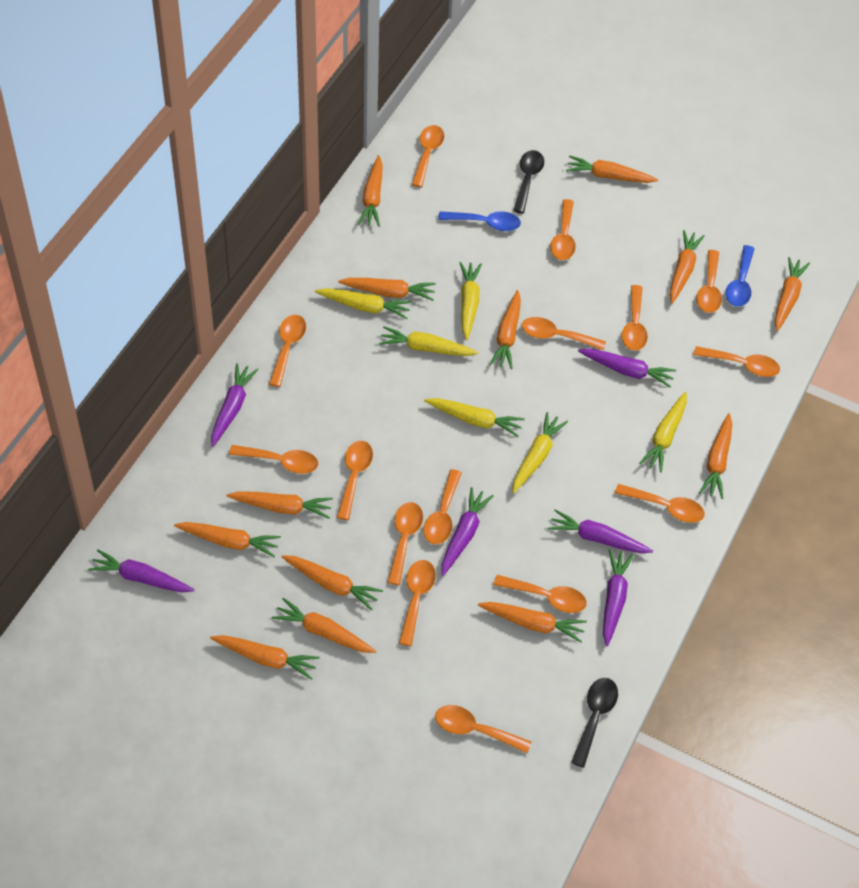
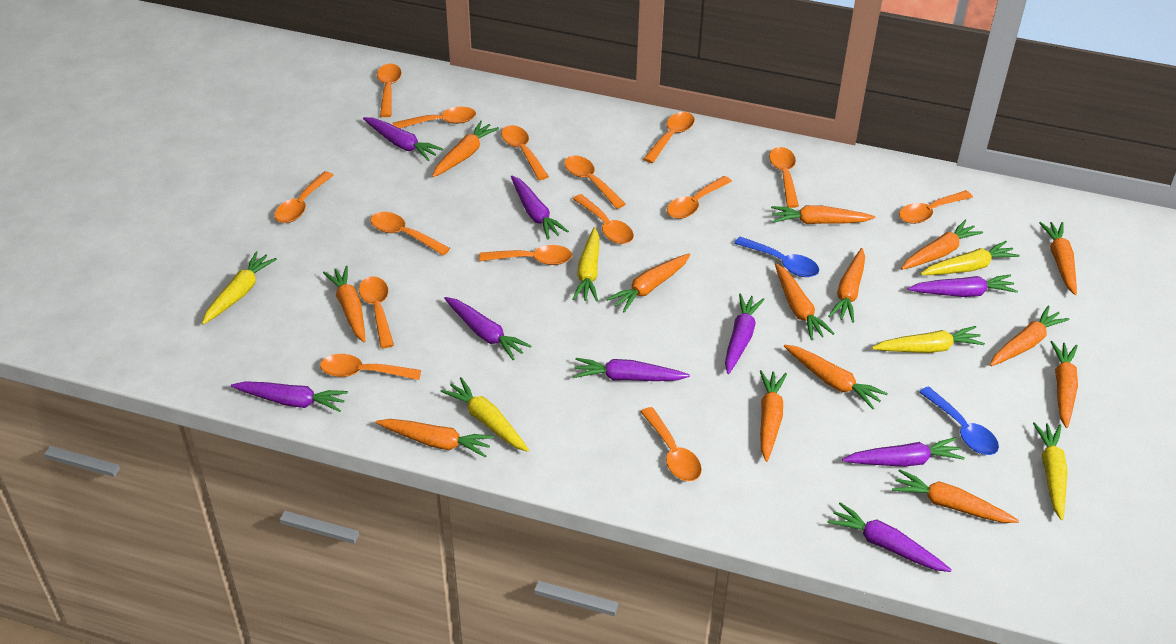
black spoon: 2 -> 0
orange carrot: 13 -> 14
purple carrot: 6 -> 9

